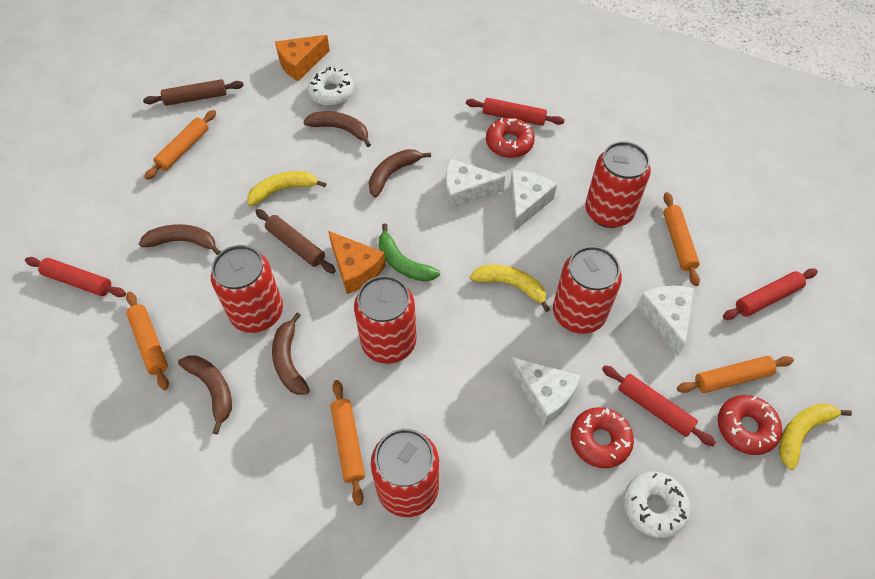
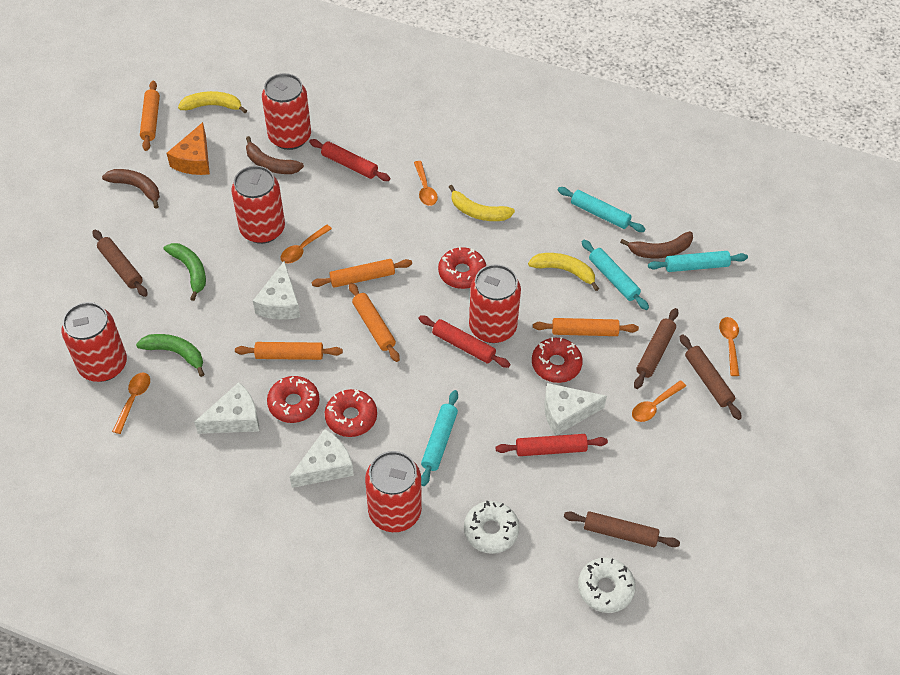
brown banana: 5 -> 3
brown rolling pin: 2 -> 4
green banana: 1 -> 2
orange cheese: 2 -> 1
orange spoon: 0 -> 5
red donut: 3 -> 4
red rolling pin: 4 -> 3
turquoise rolling pin: 0 -> 4

